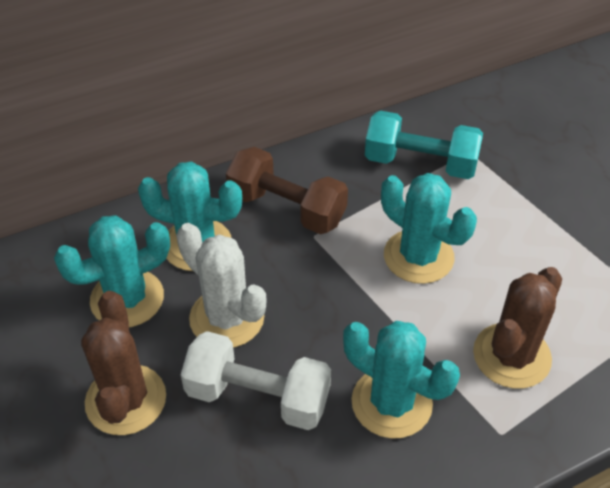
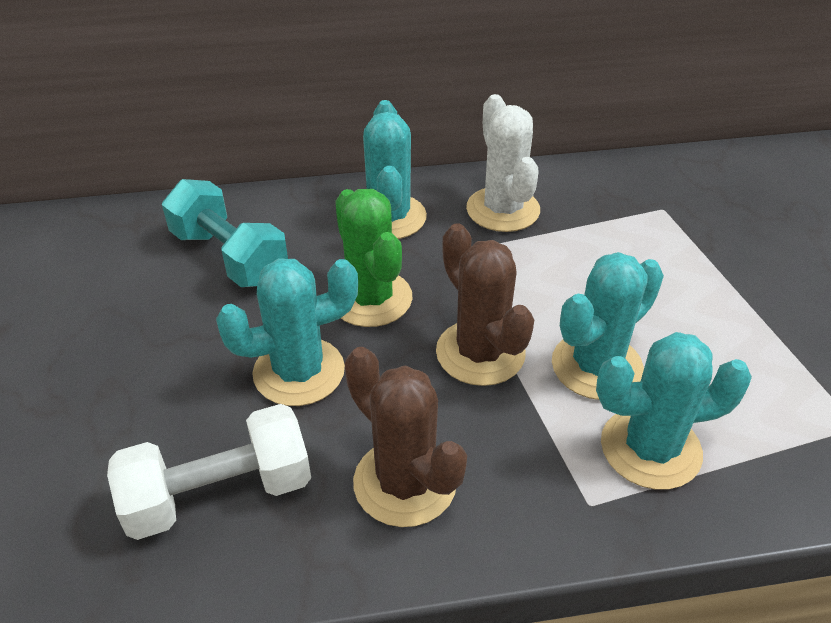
brown dumbbell: 1 -> 0
green cactus: 0 -> 1

